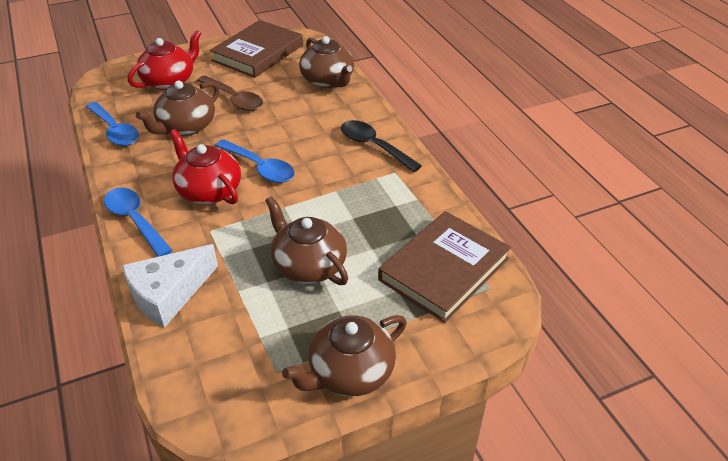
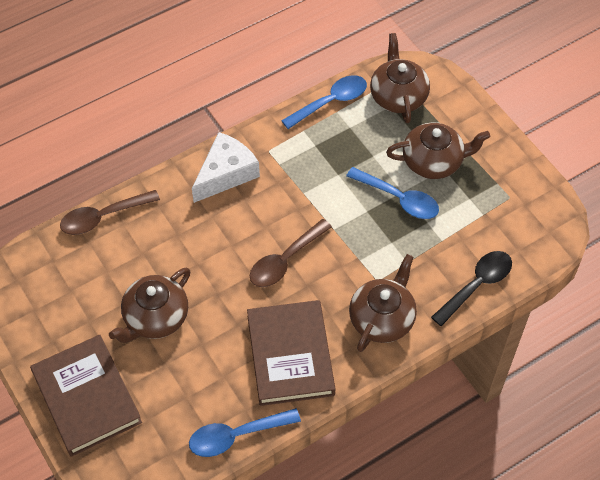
brown spoon: 1 -> 2
red teapot: 2 -> 0

